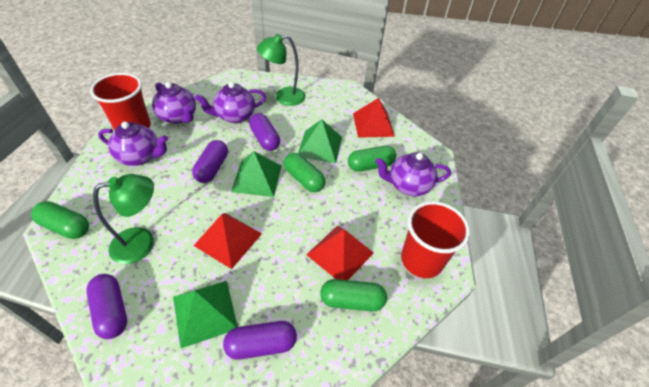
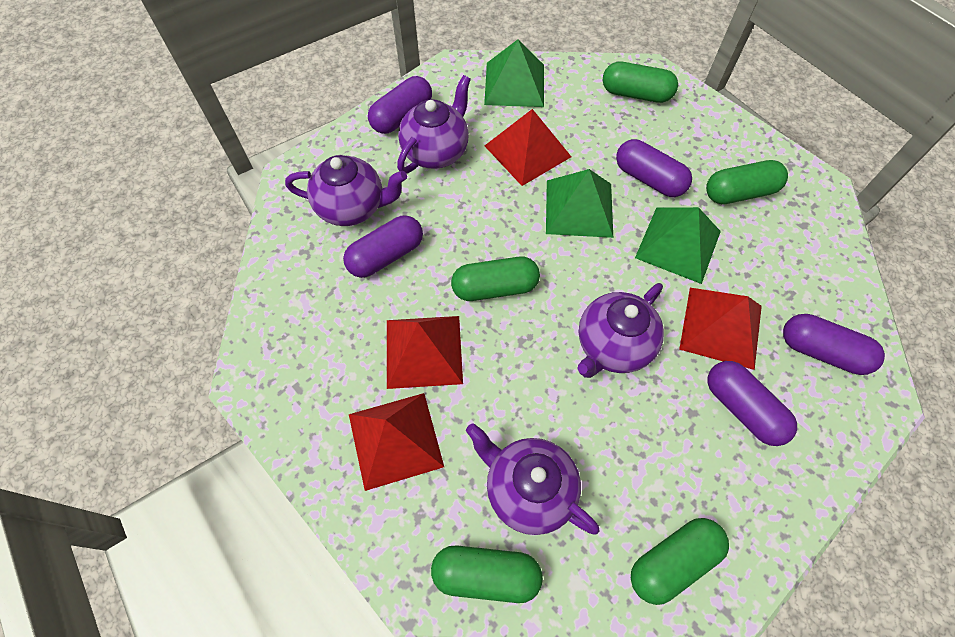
green capsule: 4 -> 5
green lamp: 2 -> 0
purple capsule: 4 -> 5
red cup: 2 -> 0
red pyramid: 3 -> 4

